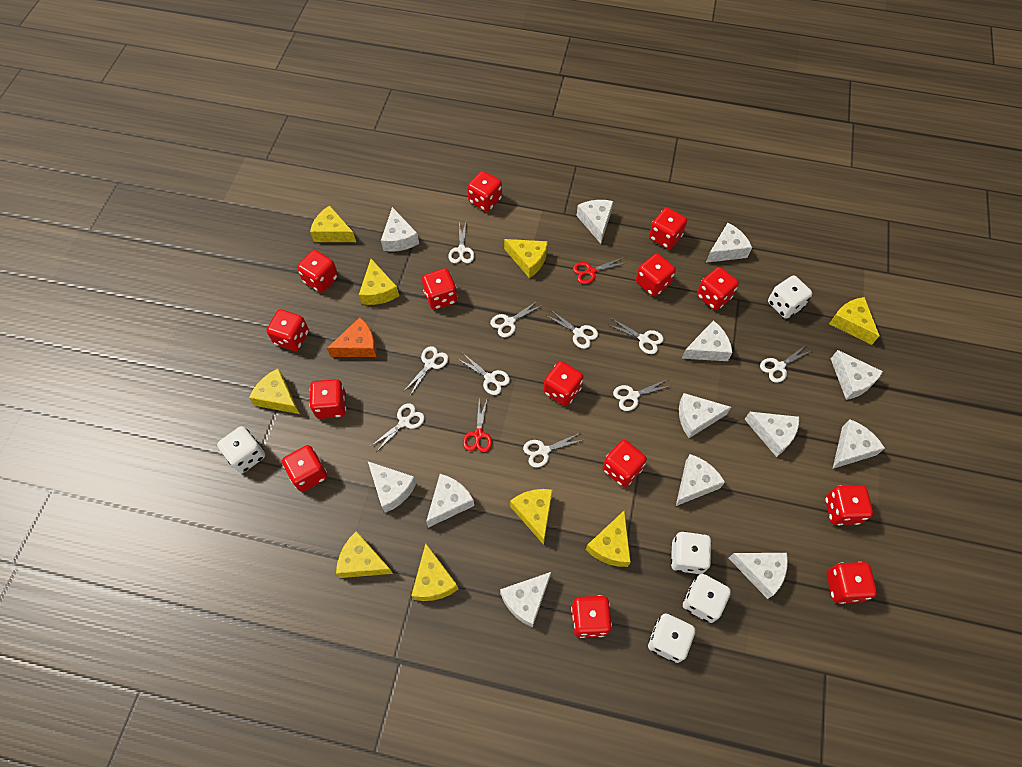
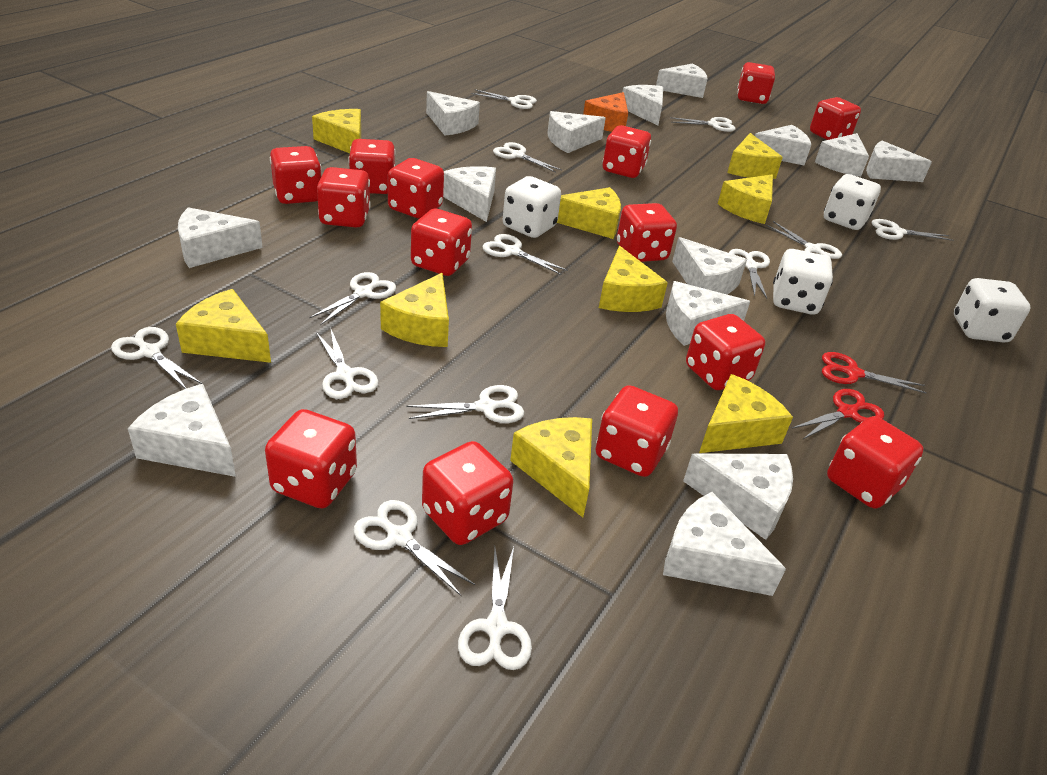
white cheese: 13 -> 14
white dice: 5 -> 4
white scissors: 10 -> 13

